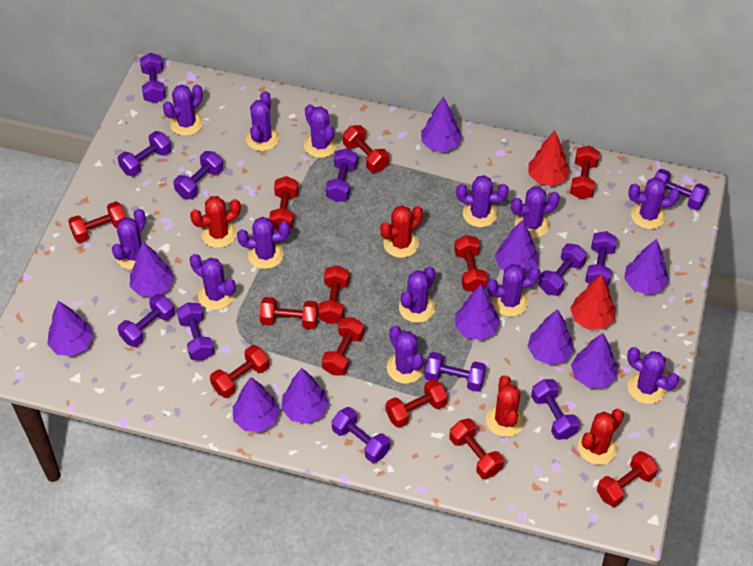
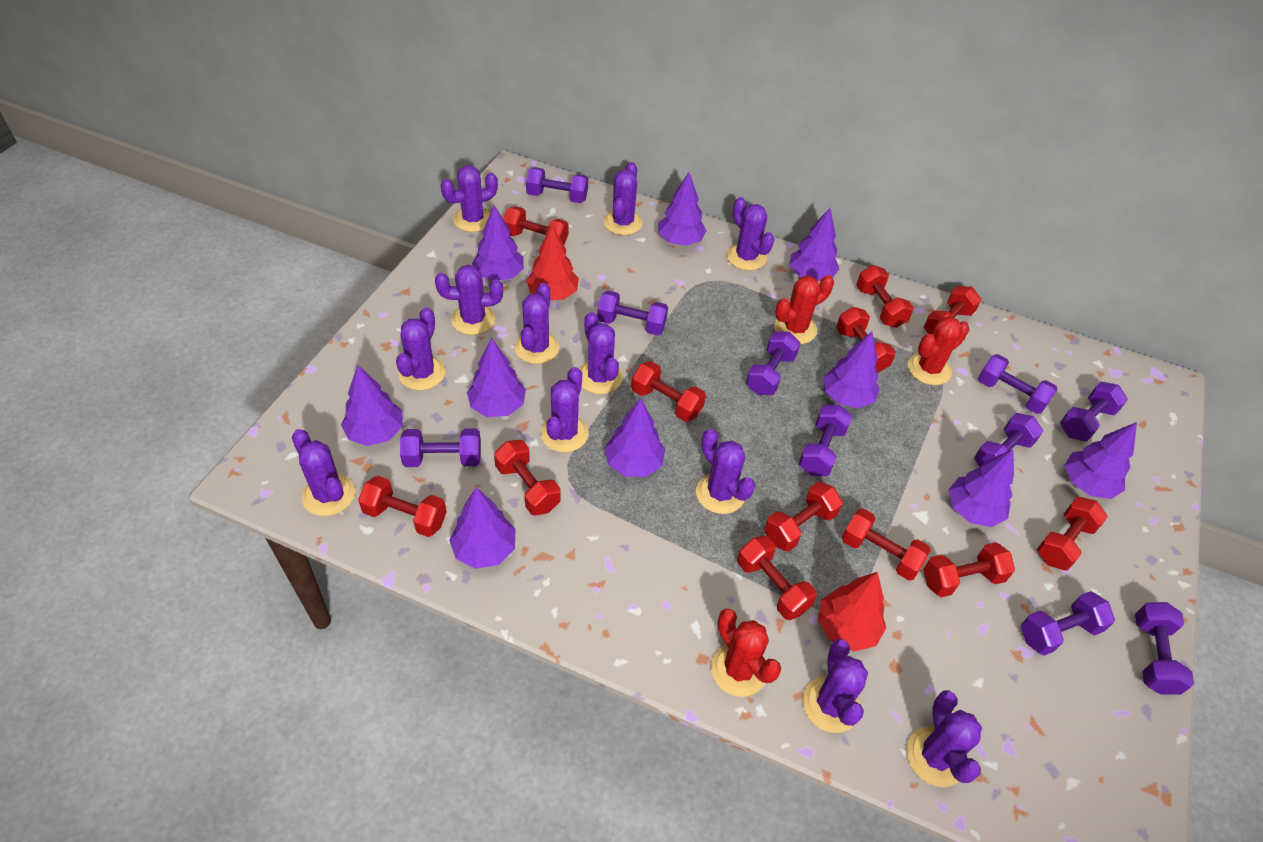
purple cactus: 13 -> 12
purple dumbbell: 12 -> 10
red cactus: 4 -> 3

